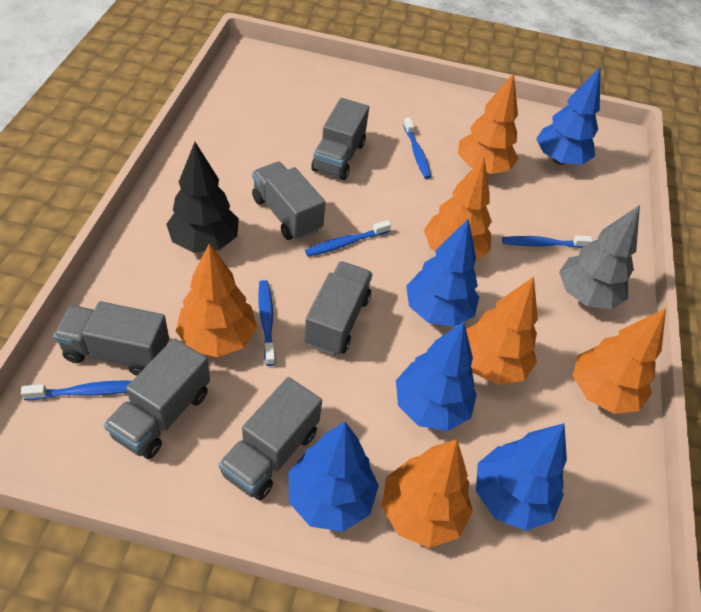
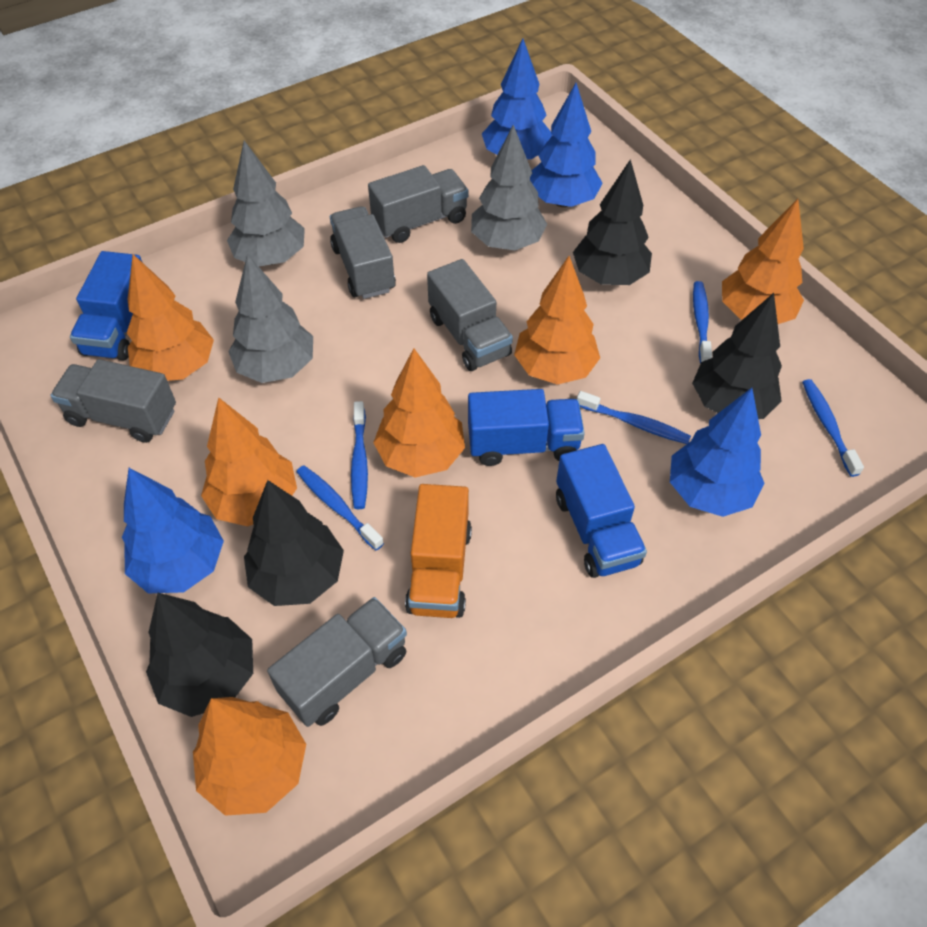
black tree: 1 -> 4
blue tree: 5 -> 4
blue truck: 0 -> 3
grey tree: 1 -> 3
grey truck: 6 -> 5
orange truck: 0 -> 1

